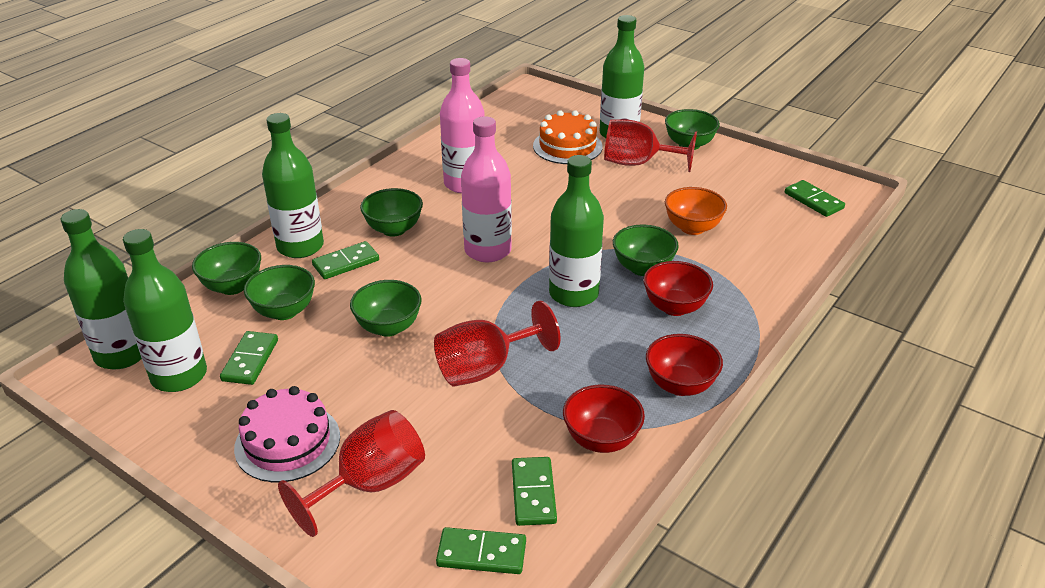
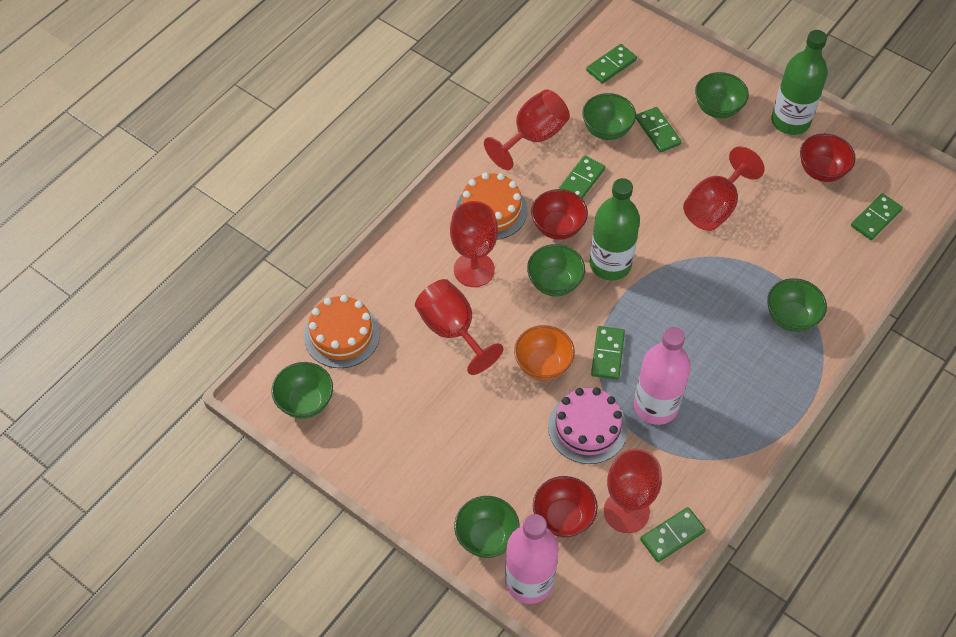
green bottle: 5 -> 2
green domino: 5 -> 6
orange cake: 1 -> 2
red goblet: 3 -> 5

